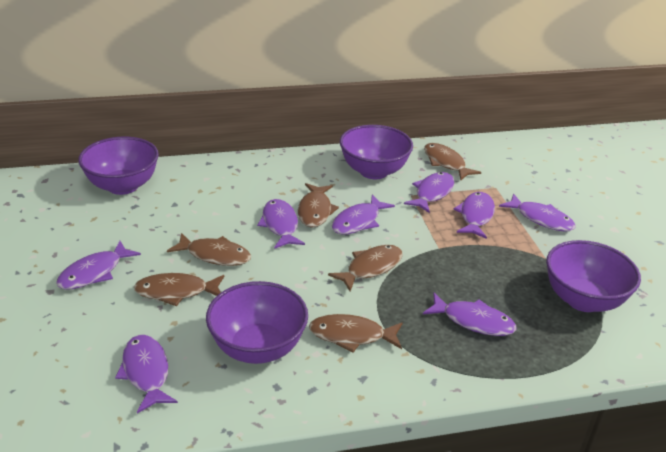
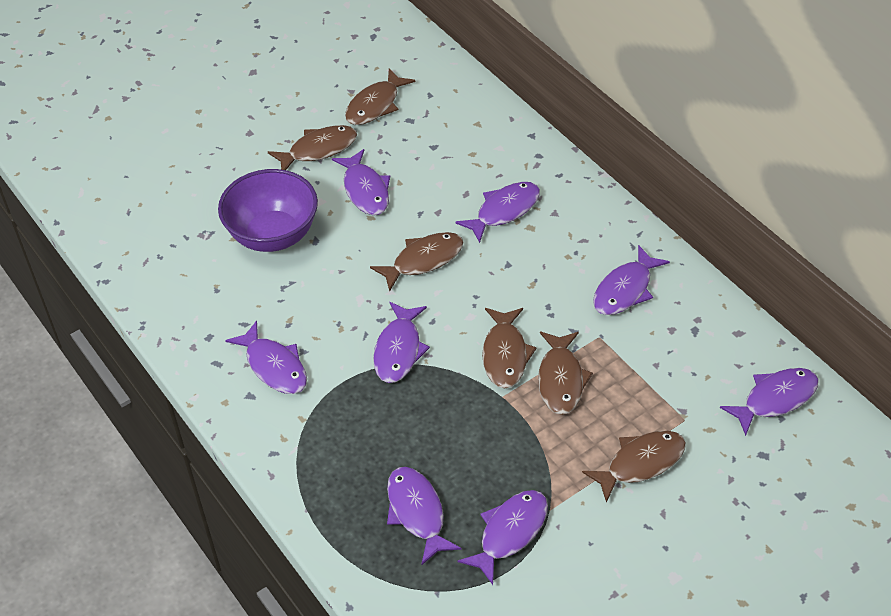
purple bowl: 4 -> 1

